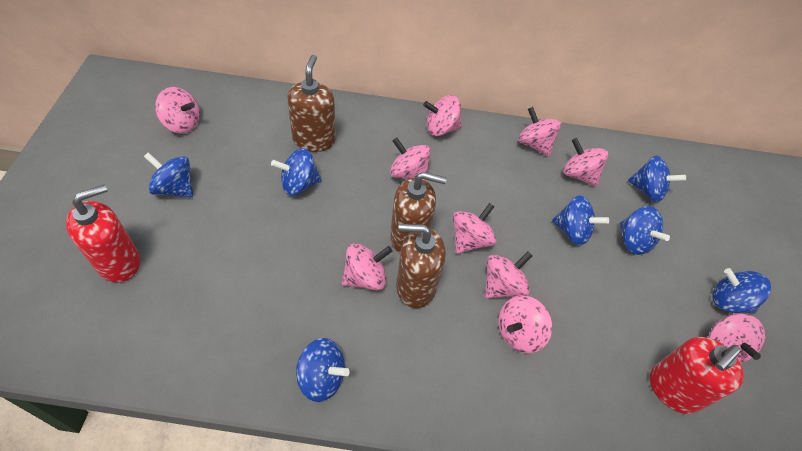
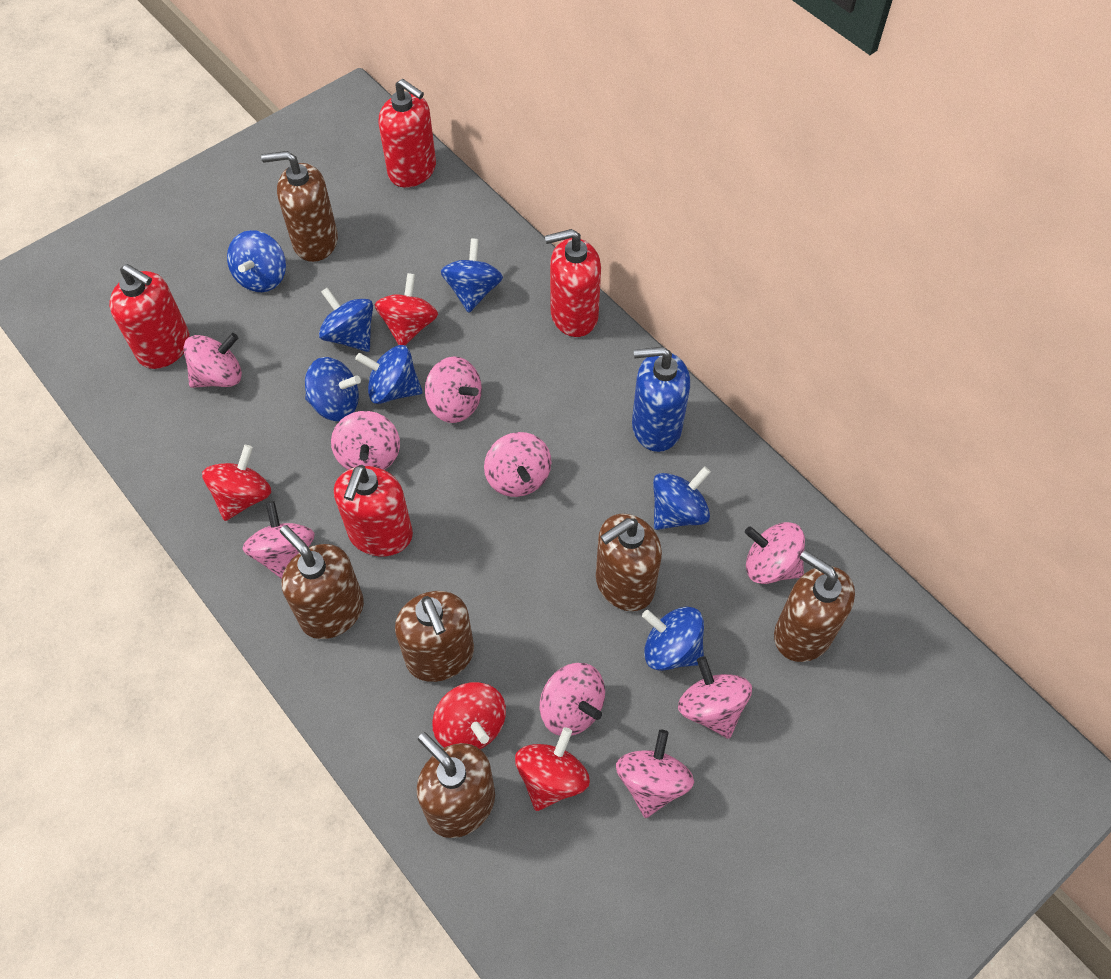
blue soap dispenser: 0 -> 1
brown soap dispenser: 3 -> 6
pink spinning top: 10 -> 9
red soap dispenser: 2 -> 4
red spinning top: 0 -> 4

